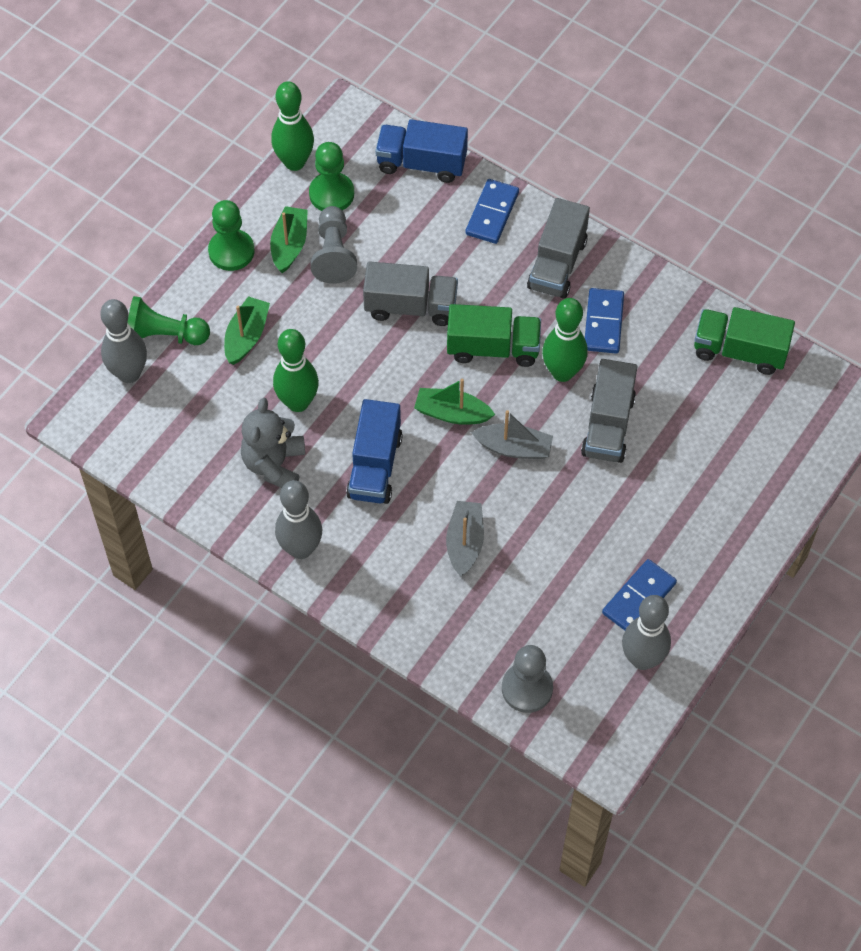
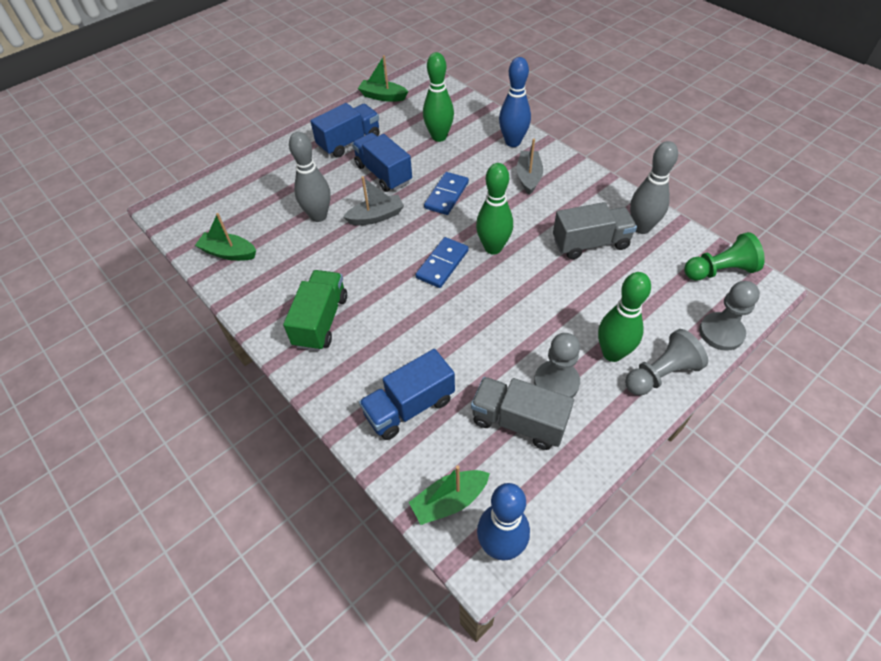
blue bowling pin: 0 -> 2
blue domino: 3 -> 2
blue truck: 2 -> 3
green pawn: 3 -> 1
green truck: 2 -> 1
grey bowling pin: 3 -> 2
grey pawn: 2 -> 3
grey teddy bear: 1 -> 0
grey truck: 3 -> 2

